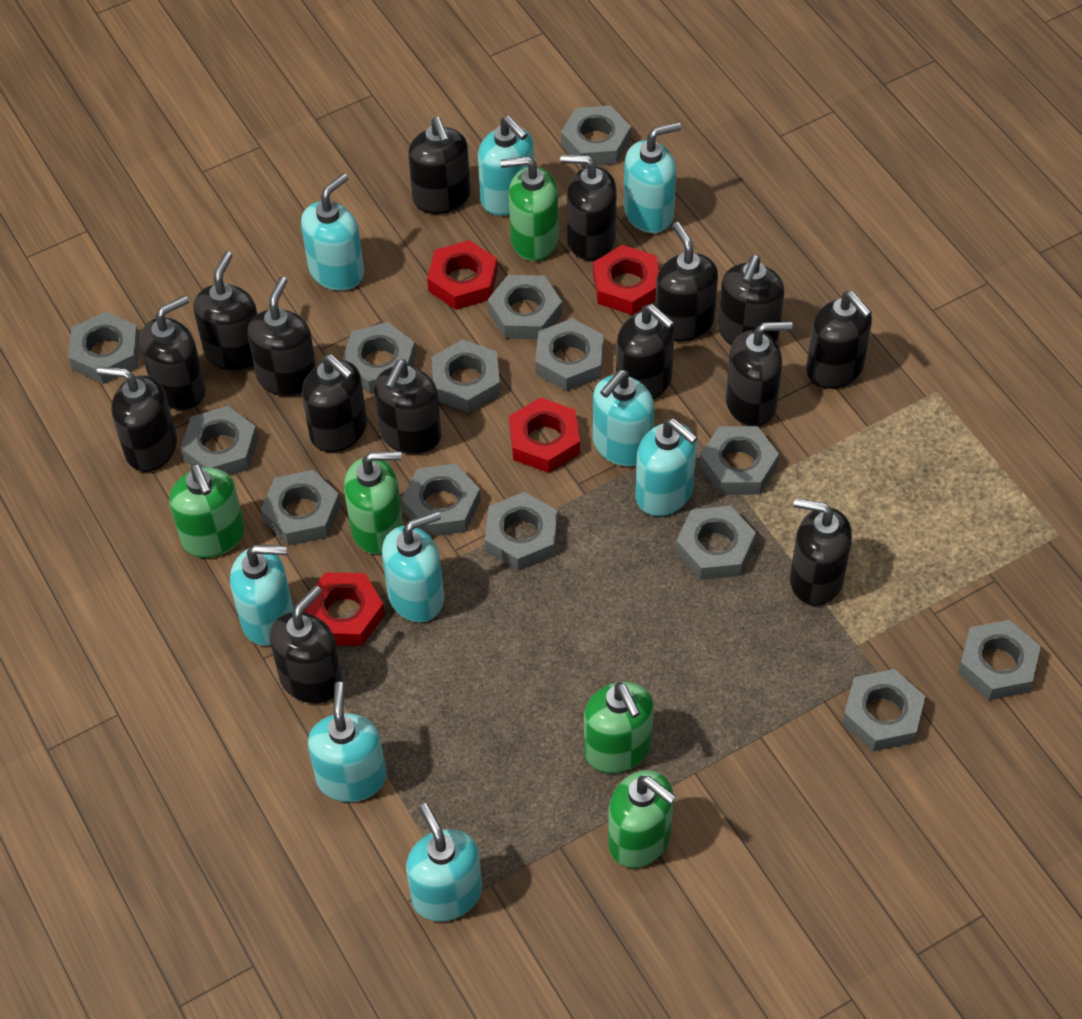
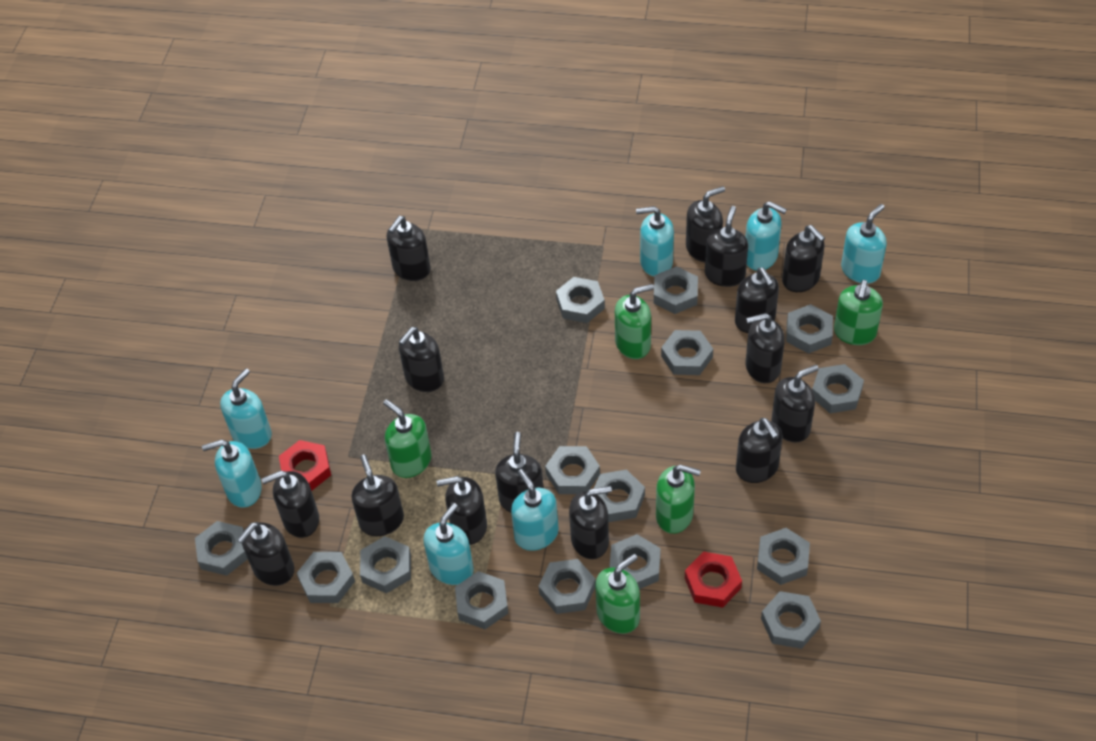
grey nut: 14 -> 15
red nut: 4 -> 2
turquoise soap dispenser: 9 -> 7

